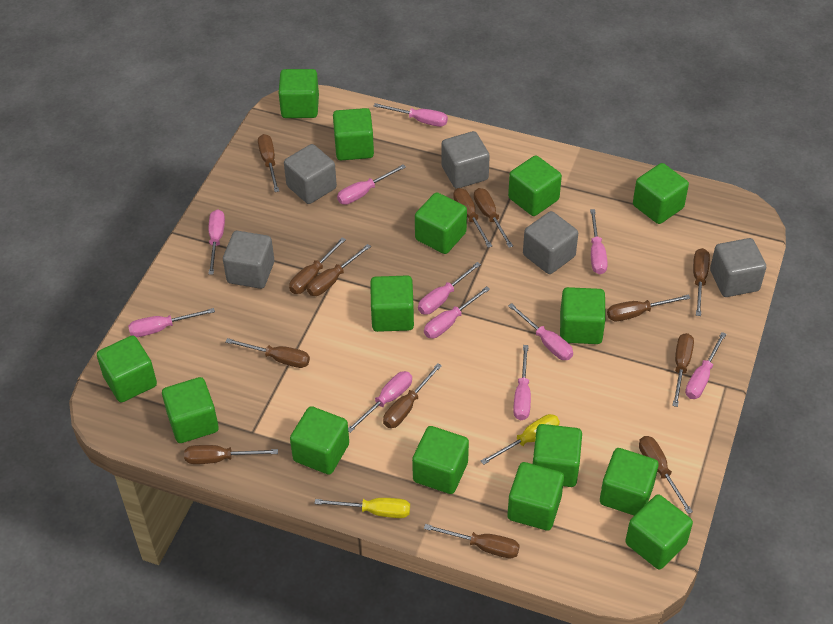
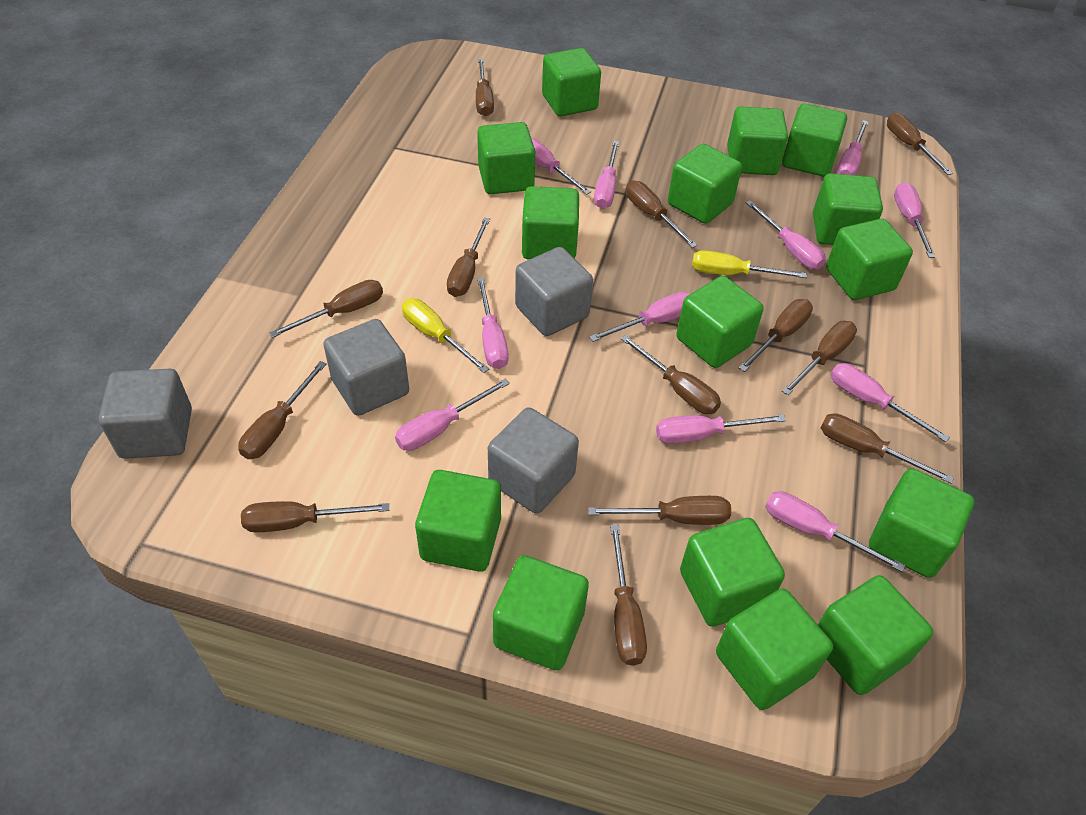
grey cube: 5 -> 4

